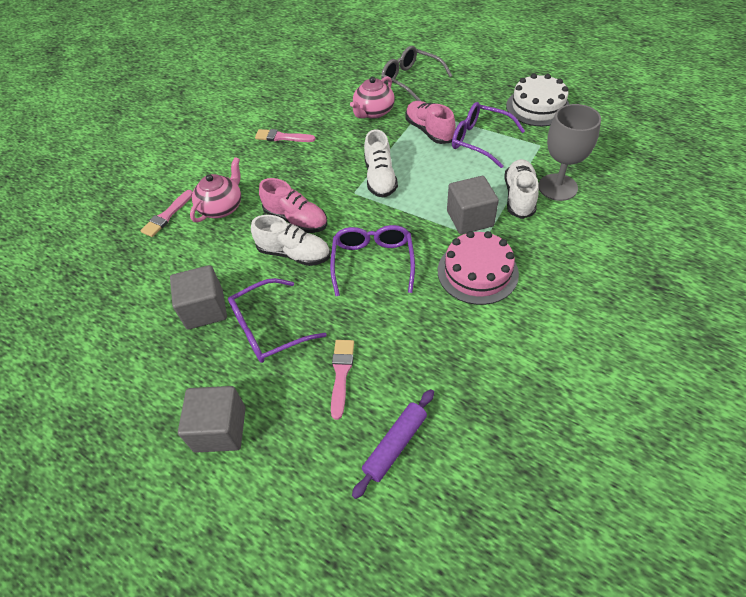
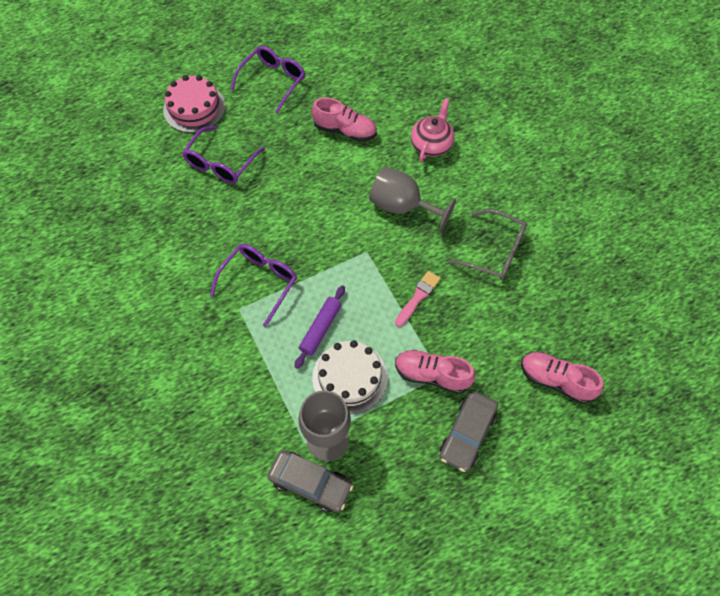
grey car: 0 -> 2
grey cube: 3 -> 0
grey goblet: 1 -> 2
pink brush: 3 -> 1
pink shoe: 2 -> 3
pink teapot: 2 -> 1
white shoe: 3 -> 0

